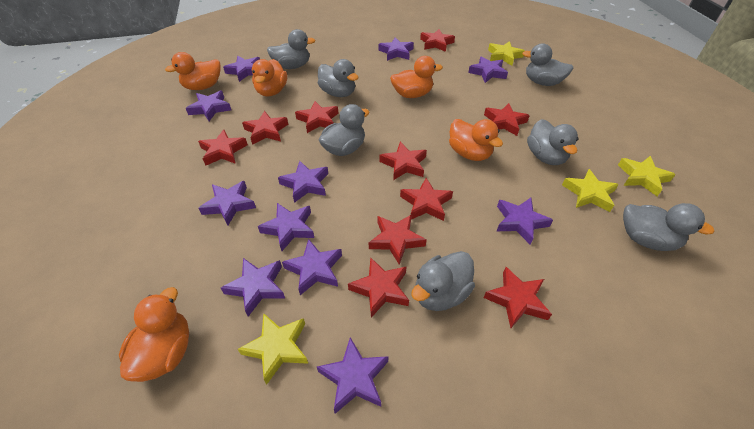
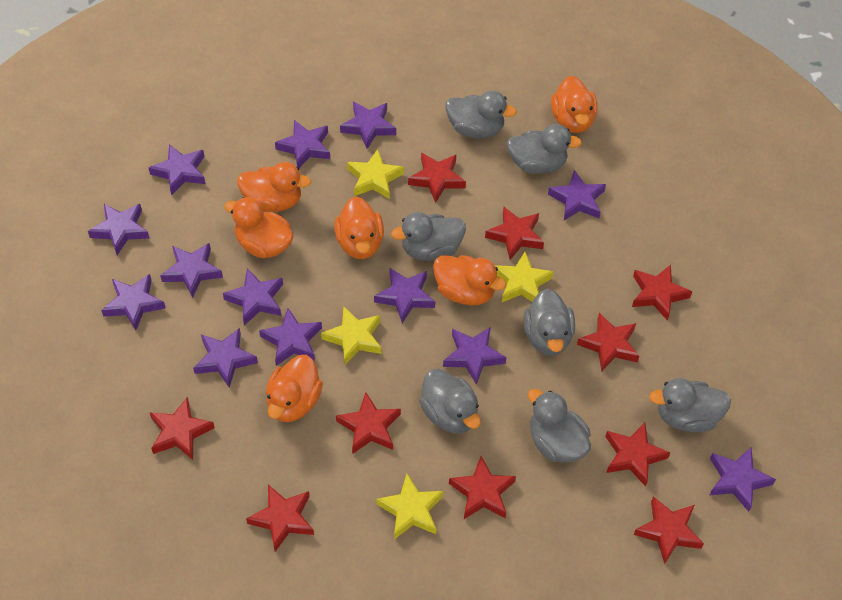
orange duck: 5 -> 6
purple star: 11 -> 13

